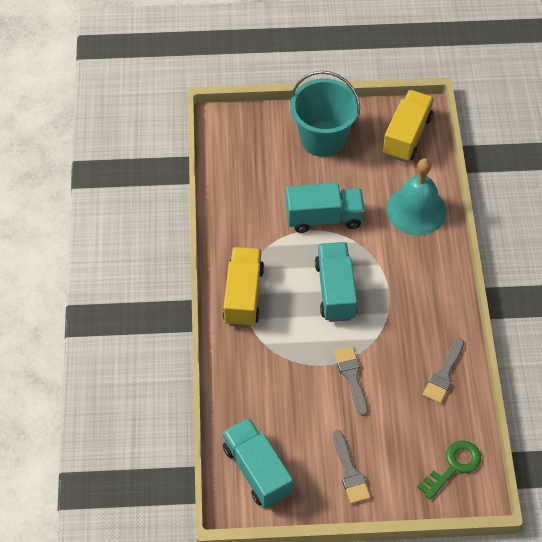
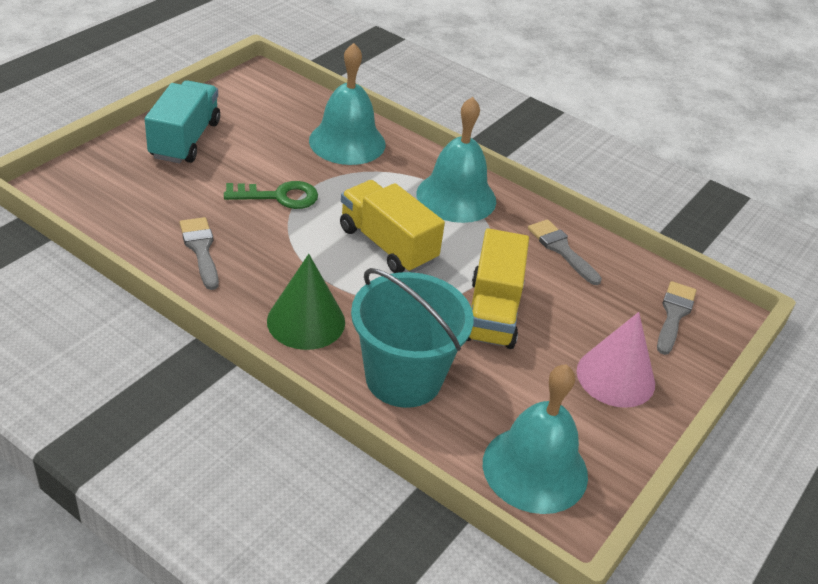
green cone: 0 -> 1
pink cone: 0 -> 1
turquoise bell: 1 -> 3
turquoise truck: 3 -> 1

